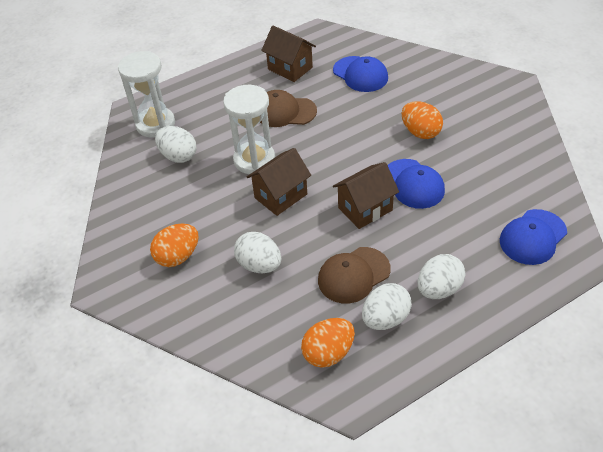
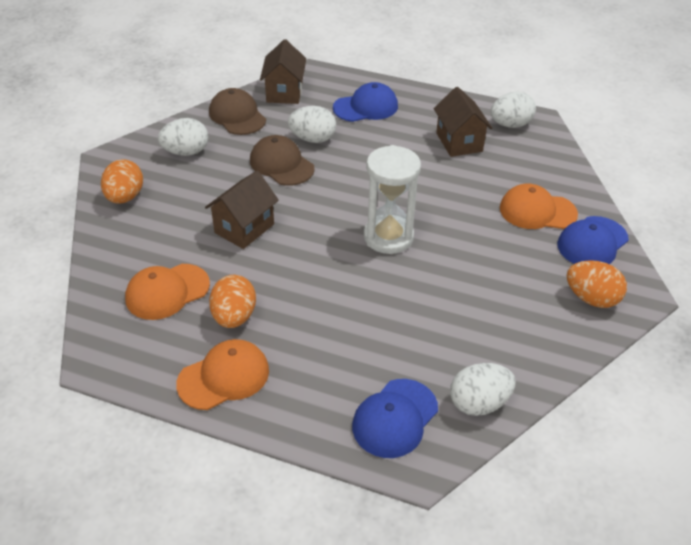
orange cap: 0 -> 3
white hourglass: 2 -> 1

